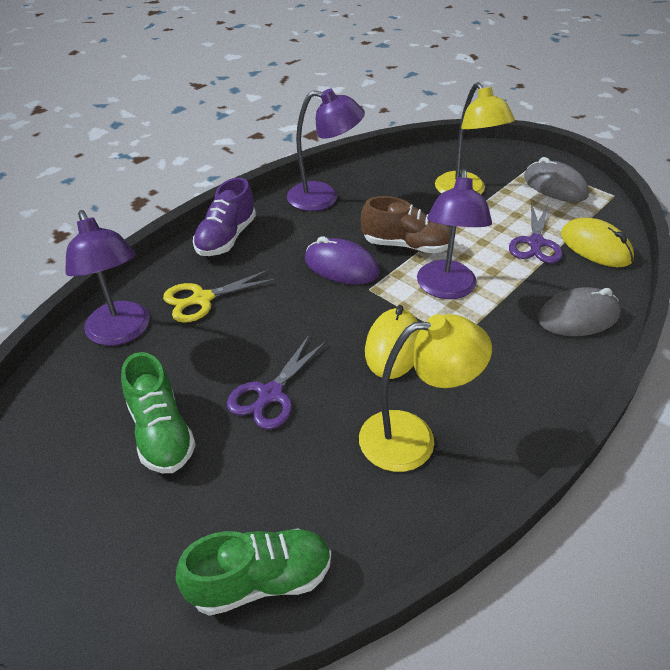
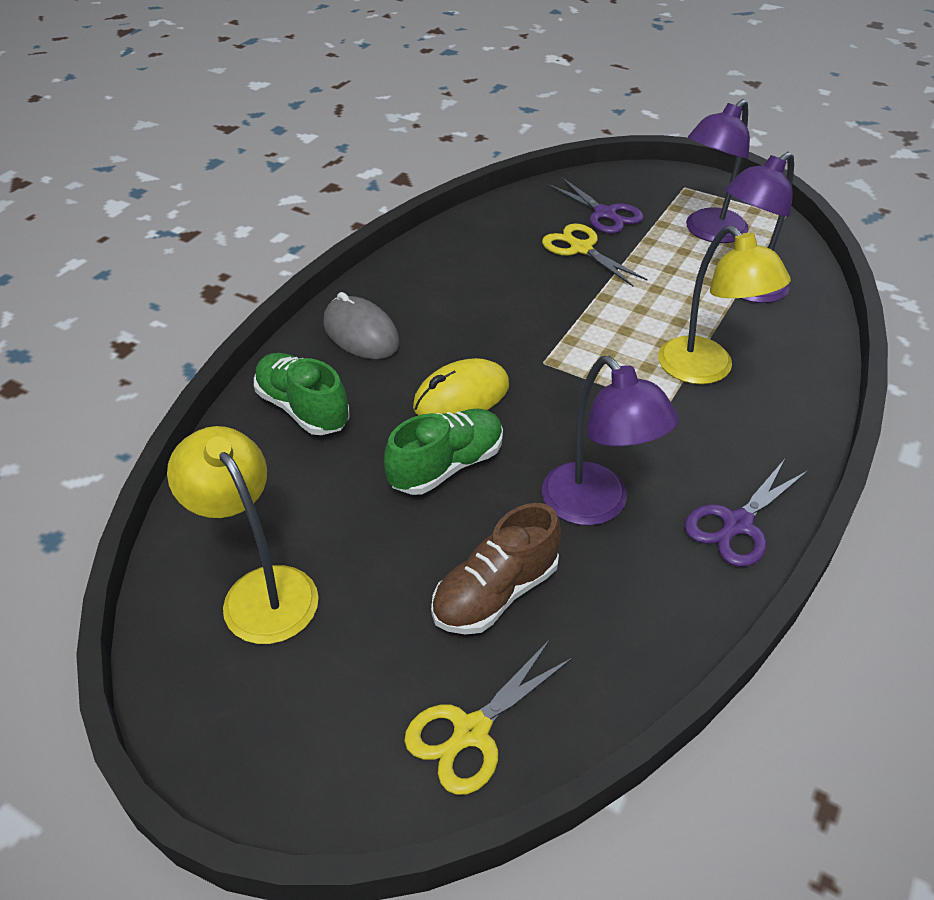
grey mouse: 2 -> 1
purple mouse: 1 -> 0
purple shoe: 1 -> 0
yellow mouse: 2 -> 1
yellow scissors: 1 -> 2

